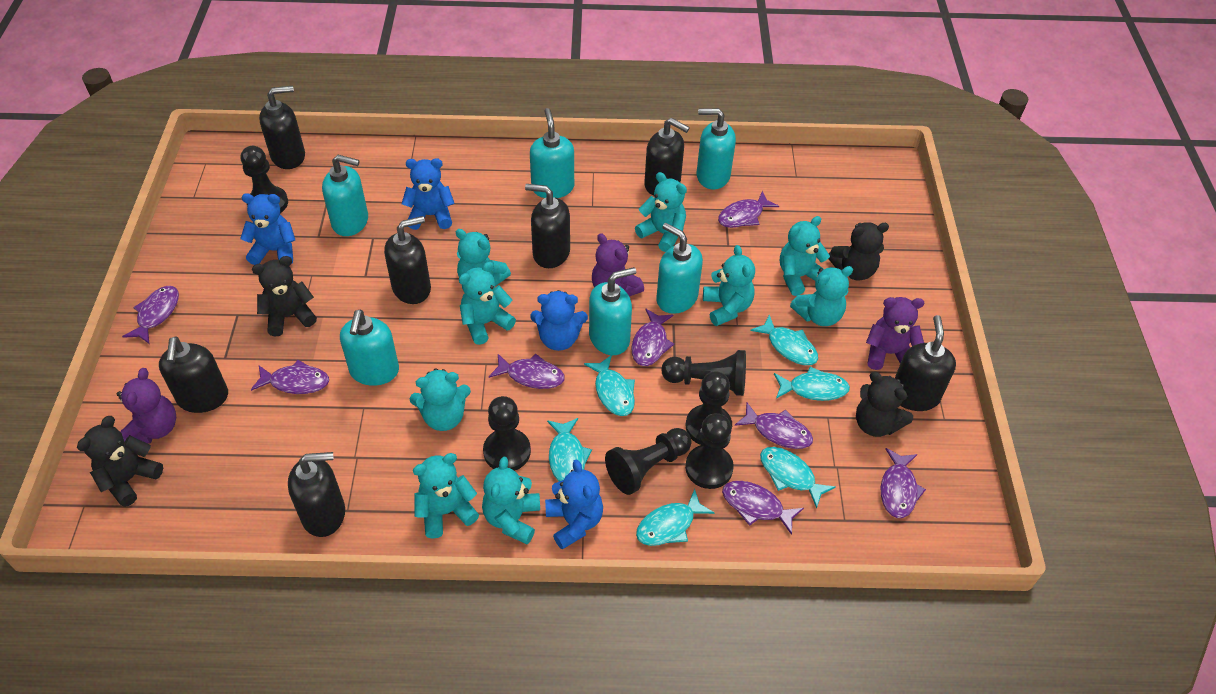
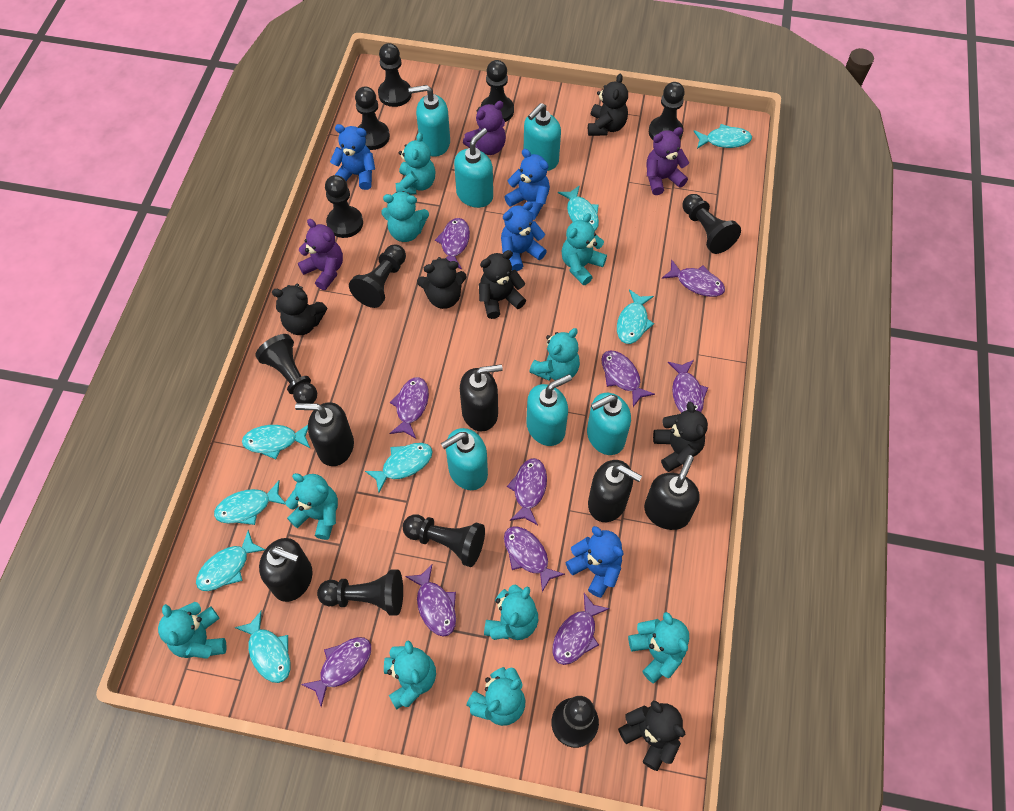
black pawn: 6 -> 11
black soap dispenser: 7 -> 5
black teddy bear: 4 -> 6
purple fish: 8 -> 10
turquoise fish: 6 -> 8
turquoise teddy bear: 9 -> 10

